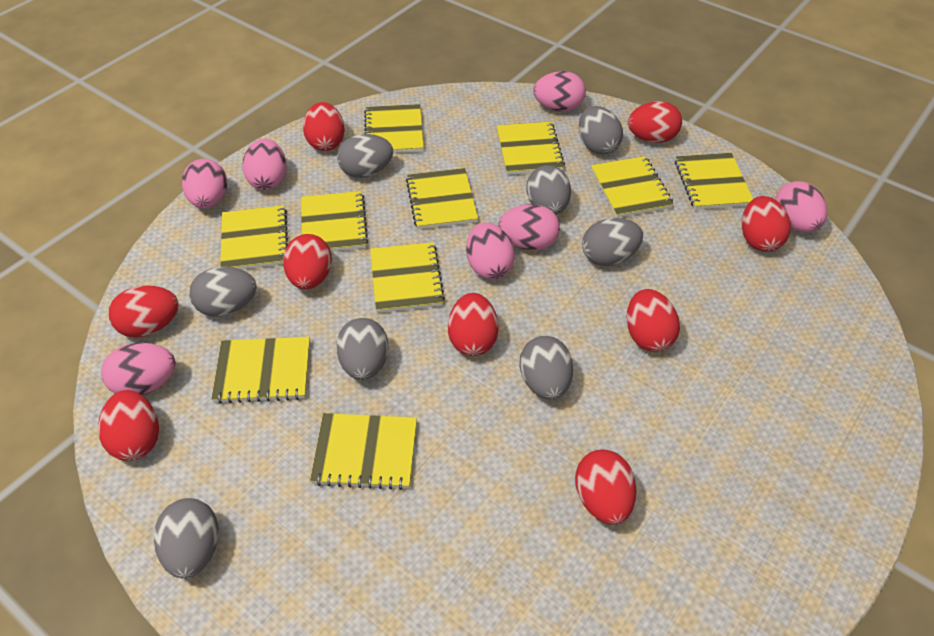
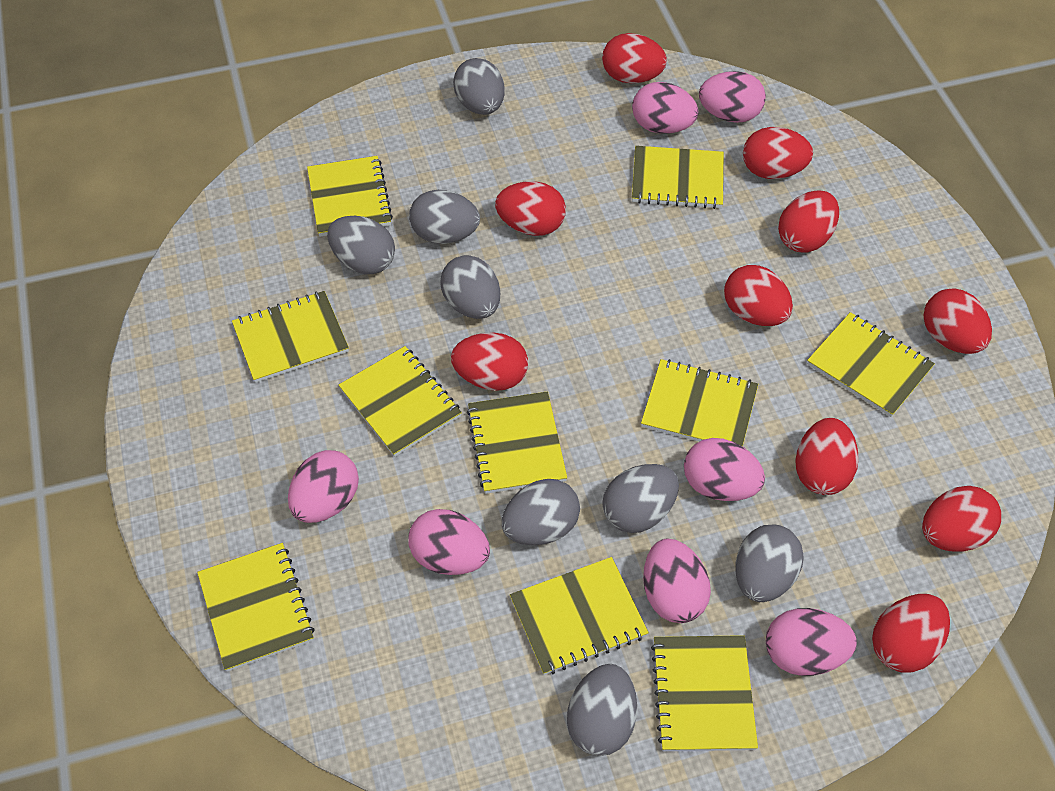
red egg: 9 -> 10

